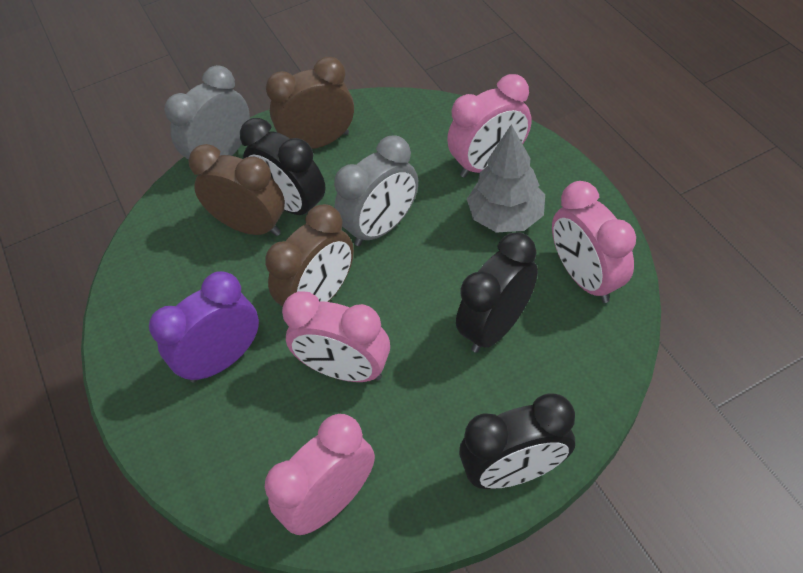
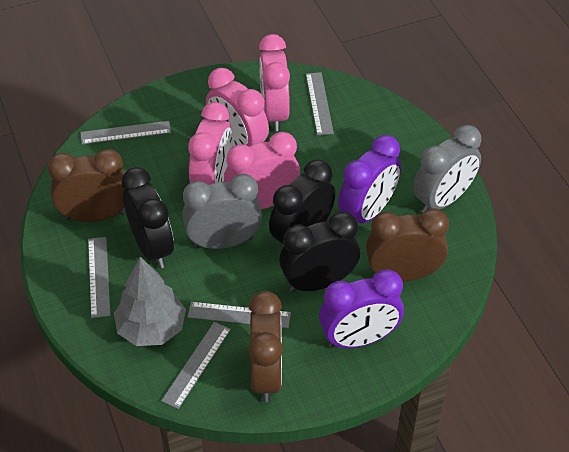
grey ruler: 0 -> 5
purple clock: 1 -> 2

